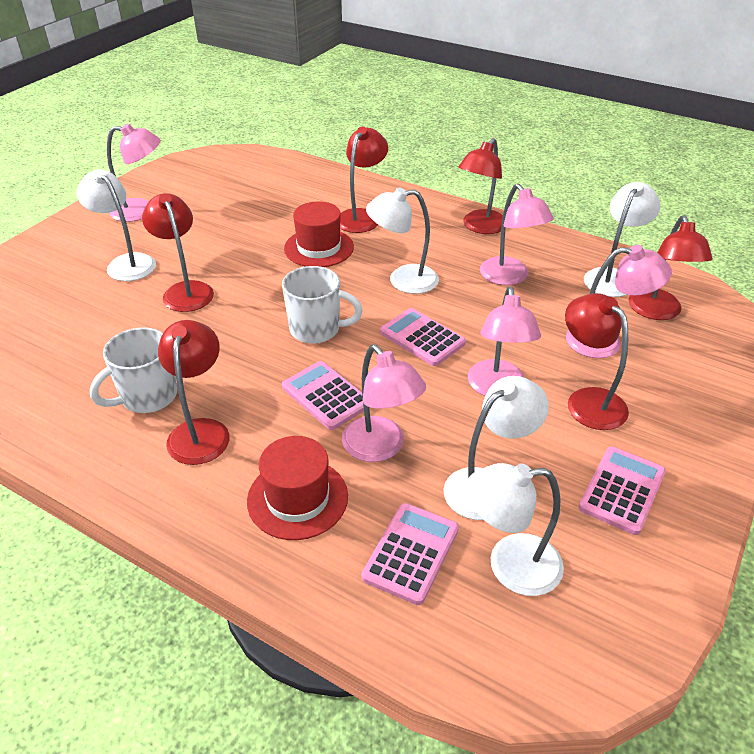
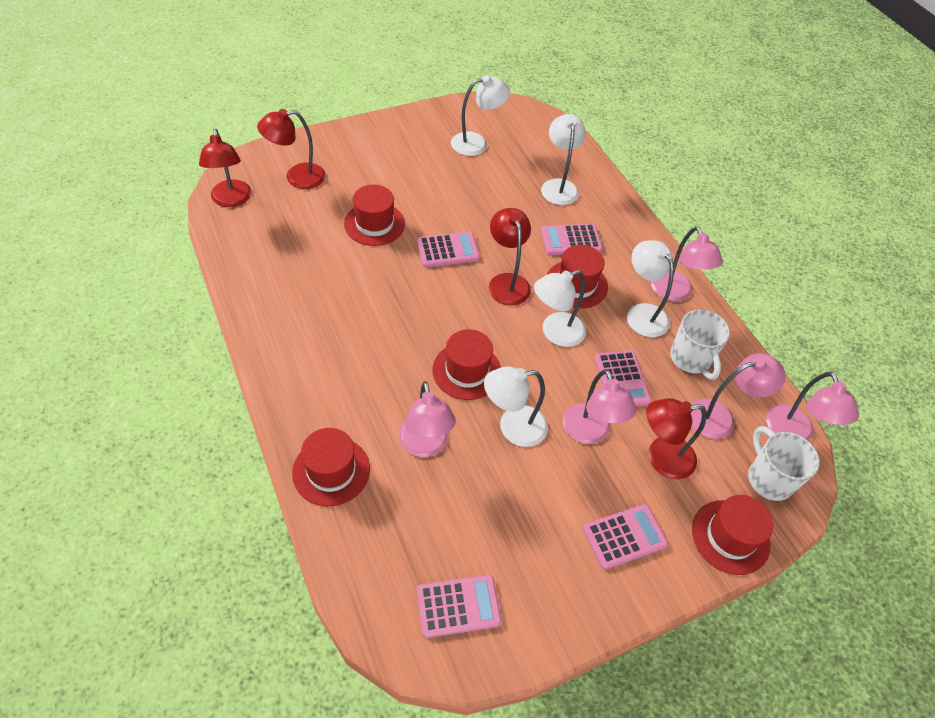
pink calculator: 4 -> 5
red hat: 2 -> 5
red lamp: 6 -> 4

